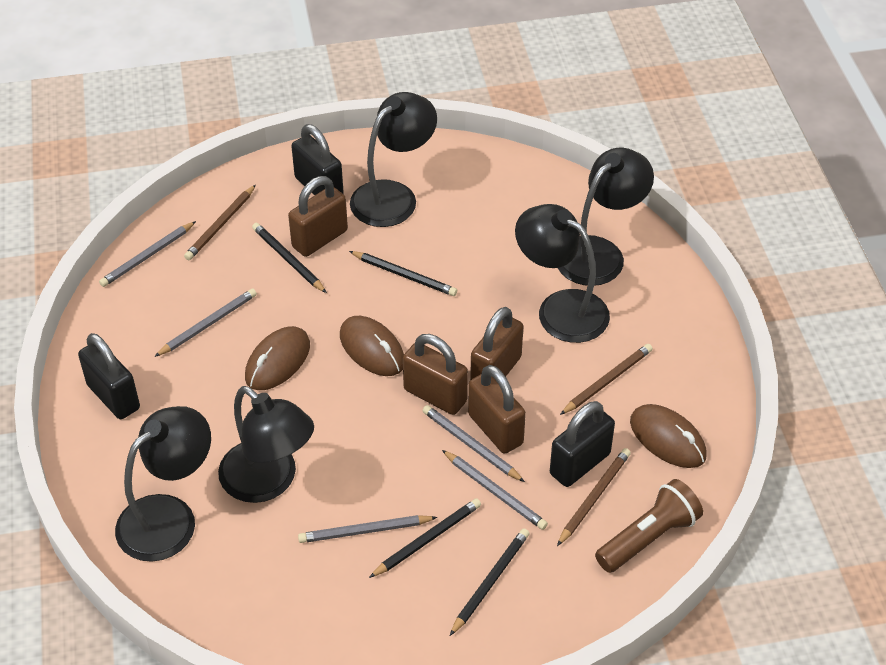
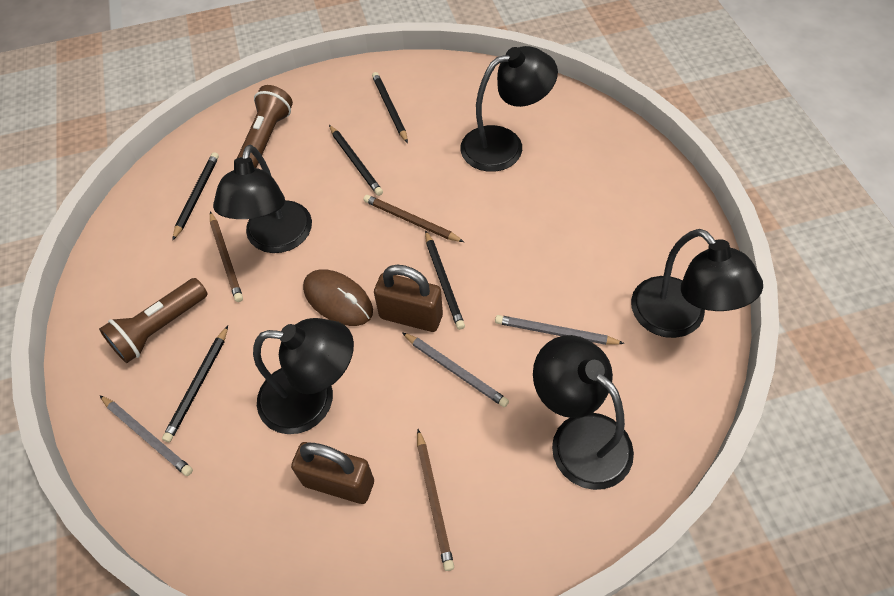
black padlock: 3 -> 0
black pencil: 4 -> 5
brown flashlight: 1 -> 2
brown mouse: 3 -> 1
brown padlock: 4 -> 2
grey pencil: 5 -> 3

